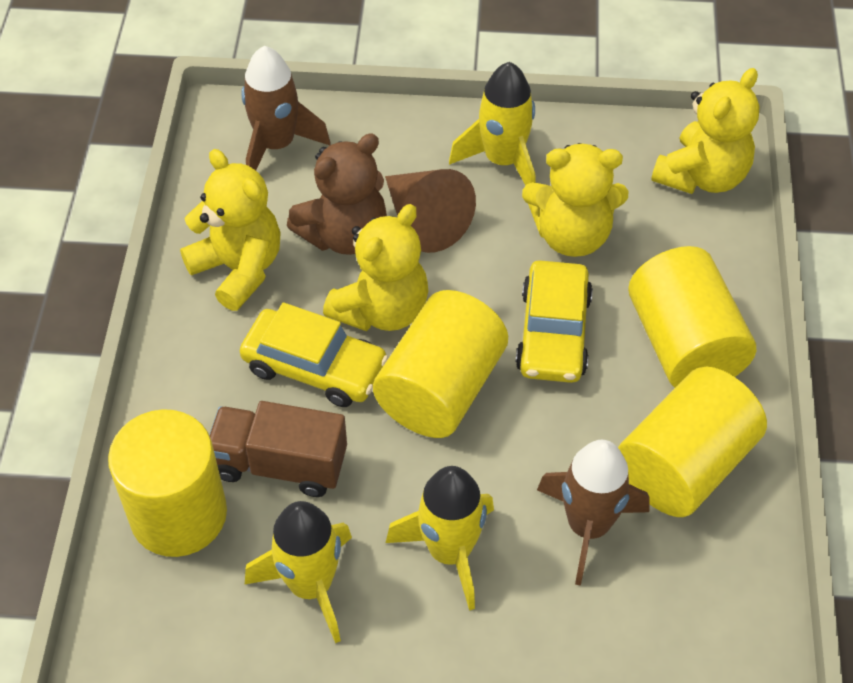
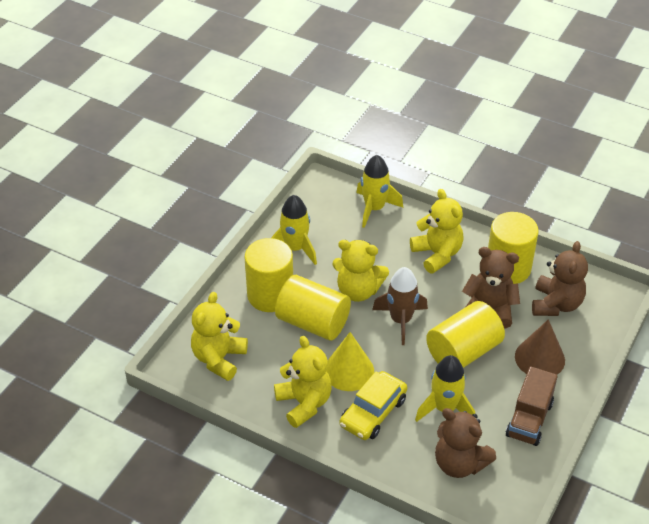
brown rocket: 2 -> 1
brown teddy bear: 1 -> 3
yellow car: 2 -> 1
yellow cone: 0 -> 1

